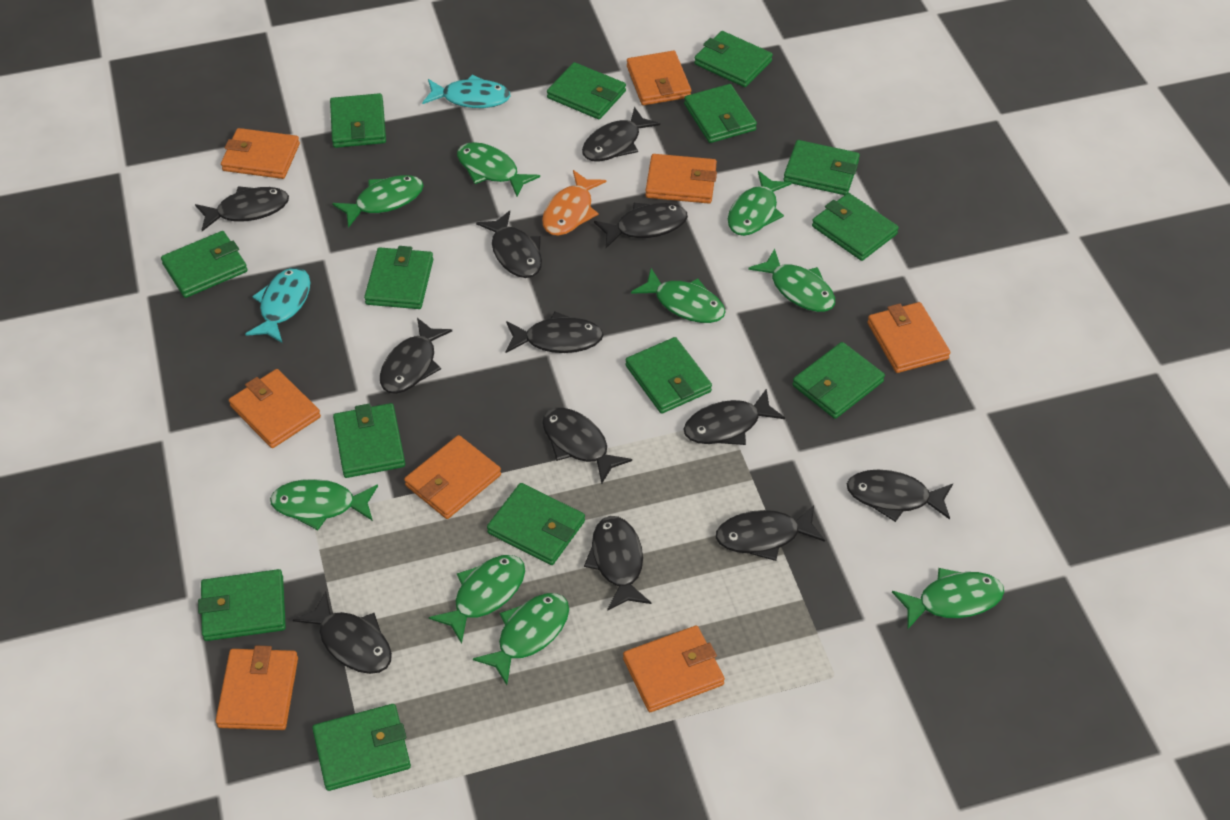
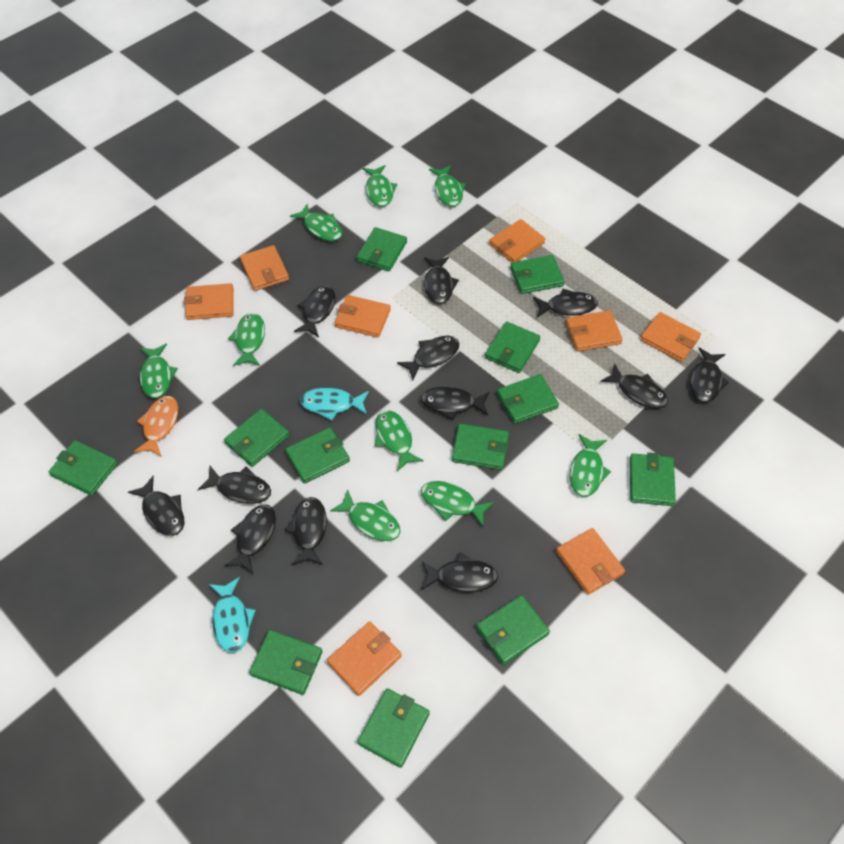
green wallet: 14 -> 12

